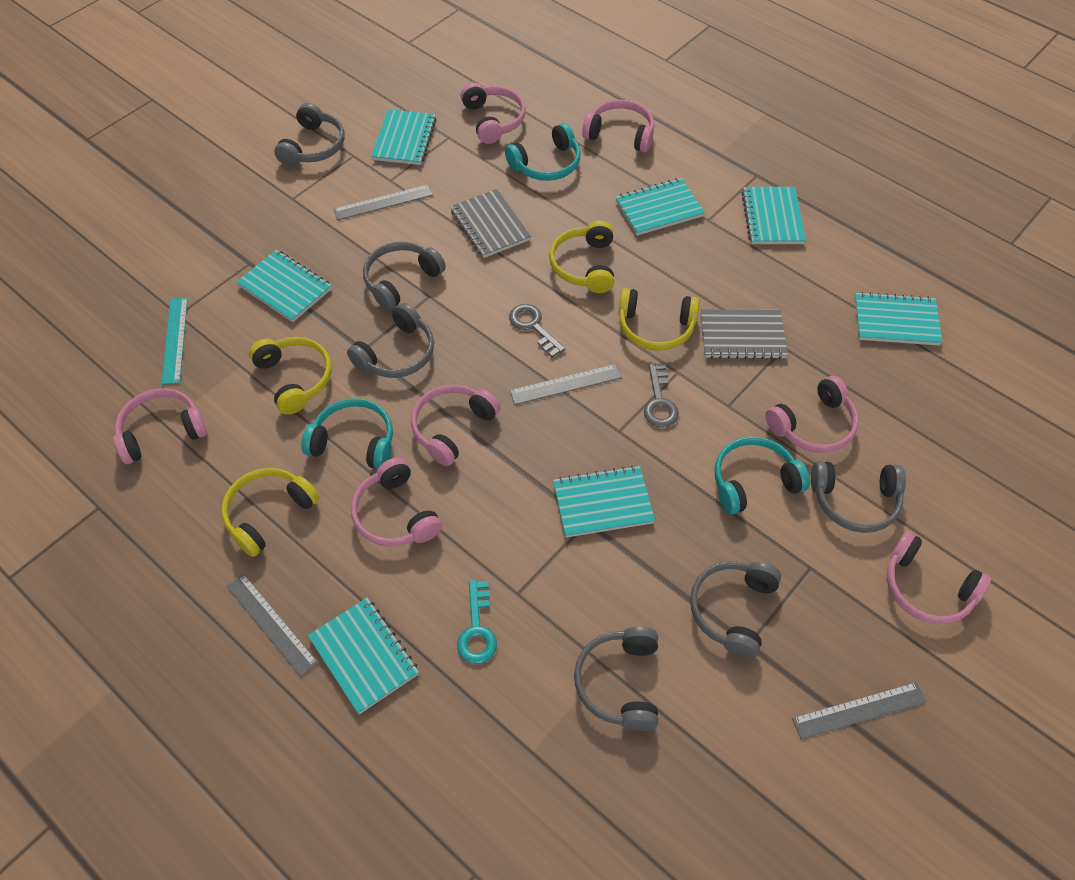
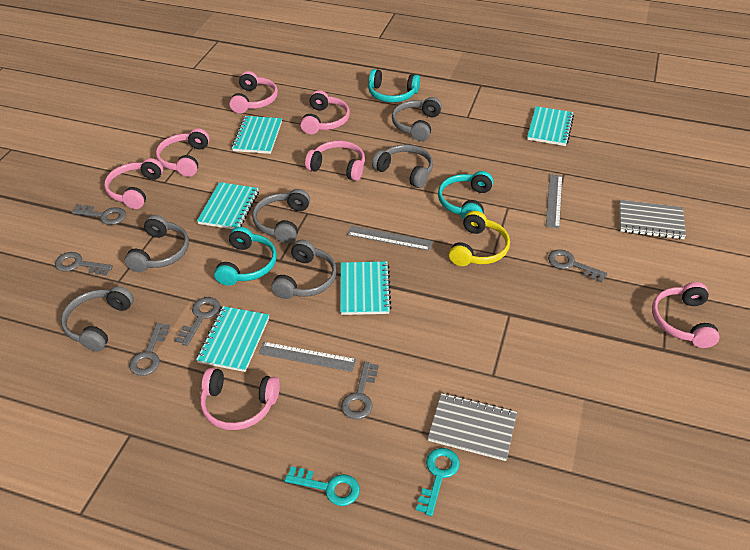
grey key: 2 -> 6
grey ruler: 4 -> 3
turquoise key: 1 -> 2
turquoise notebook: 7 -> 5
turquoise ruler: 1 -> 0
yellow headphones: 4 -> 1

